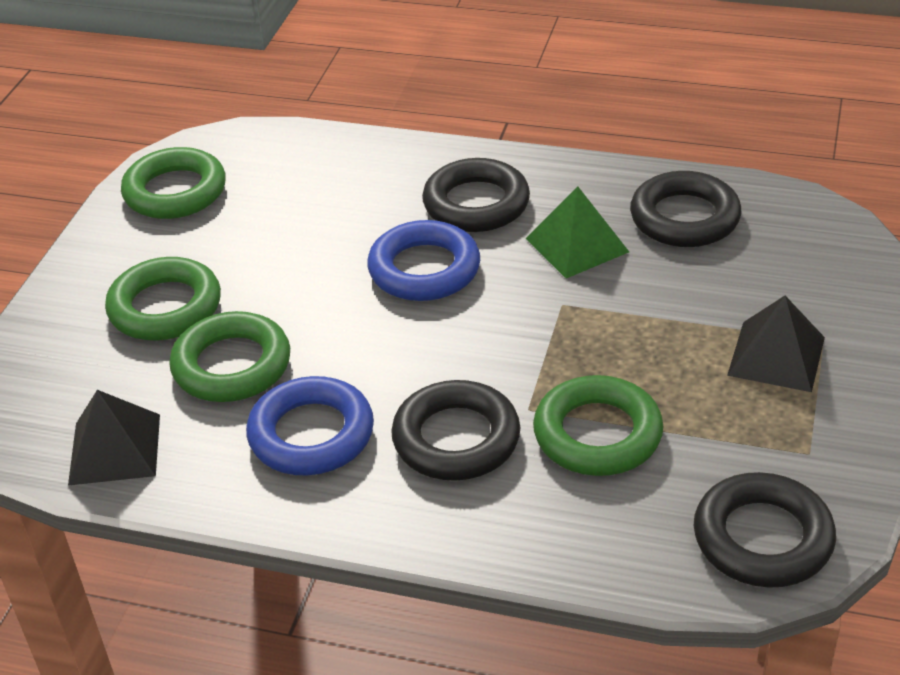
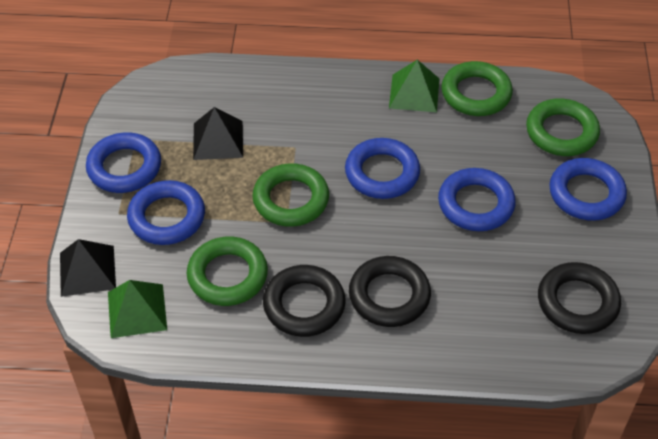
black ring: 4 -> 3
blue ring: 2 -> 5
green pyramid: 1 -> 2

